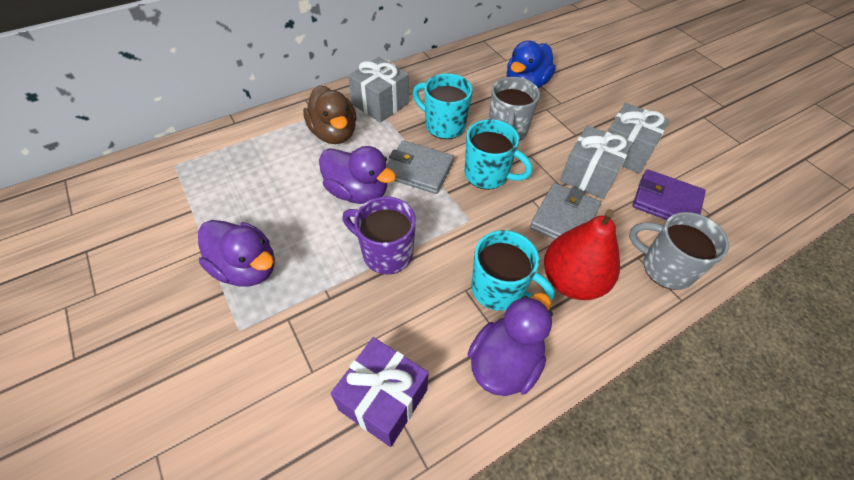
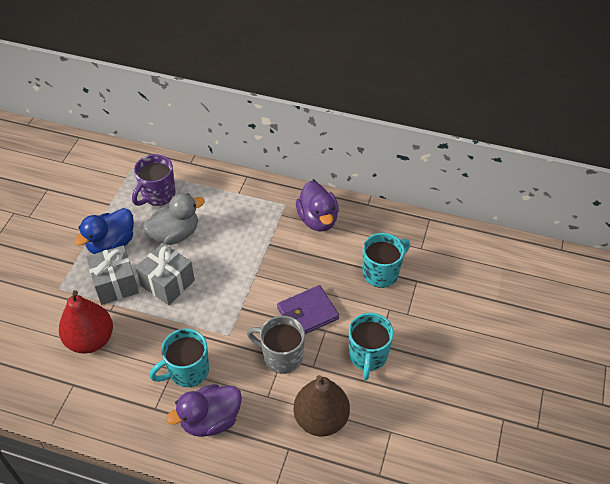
brown duck: 1 -> 0
brown pear: 0 -> 1
grey duck: 0 -> 1
grey gift: 3 -> 2
grey mug: 2 -> 1
grey wallet: 2 -> 0
purple duck: 3 -> 2
purple gift: 1 -> 0

